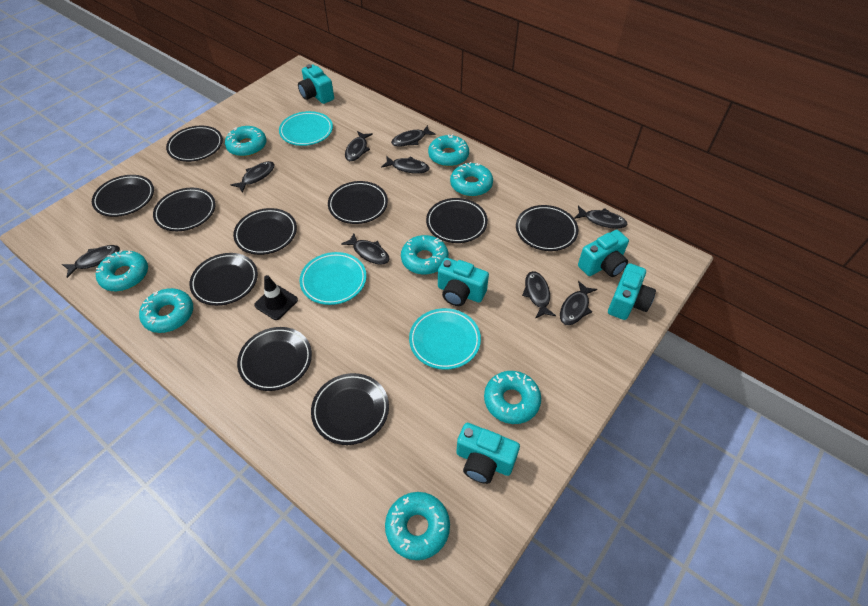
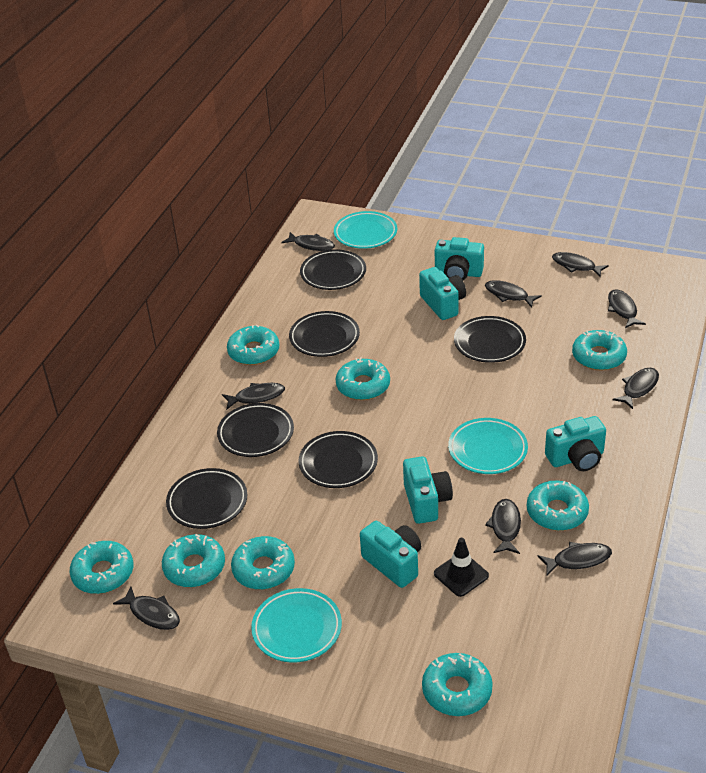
black plate: 10 -> 6

